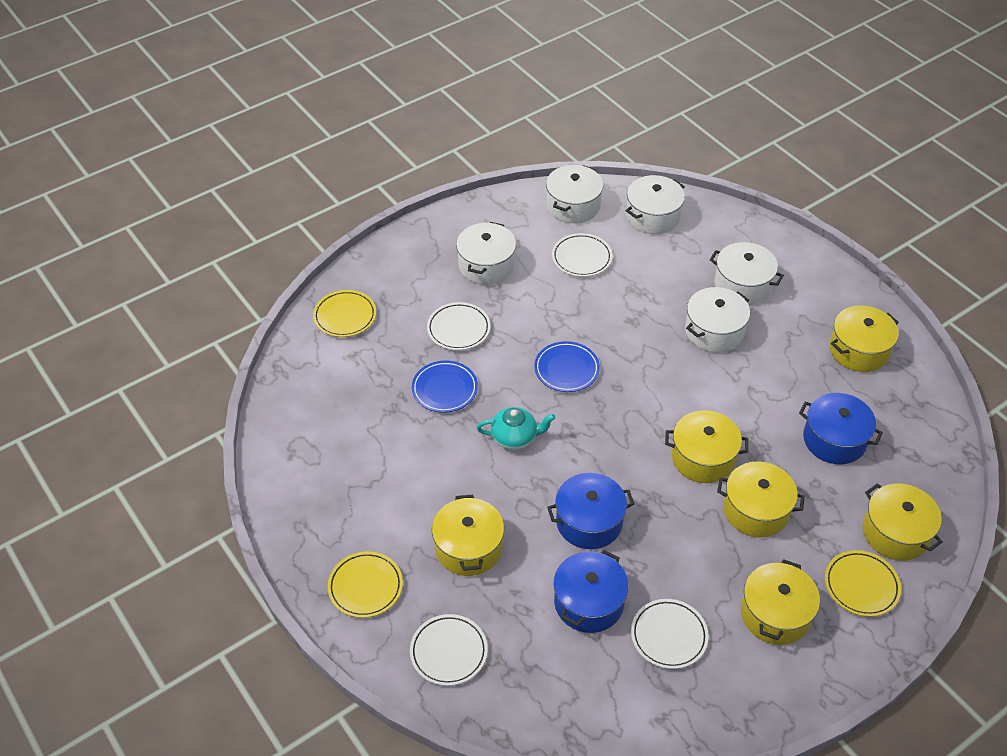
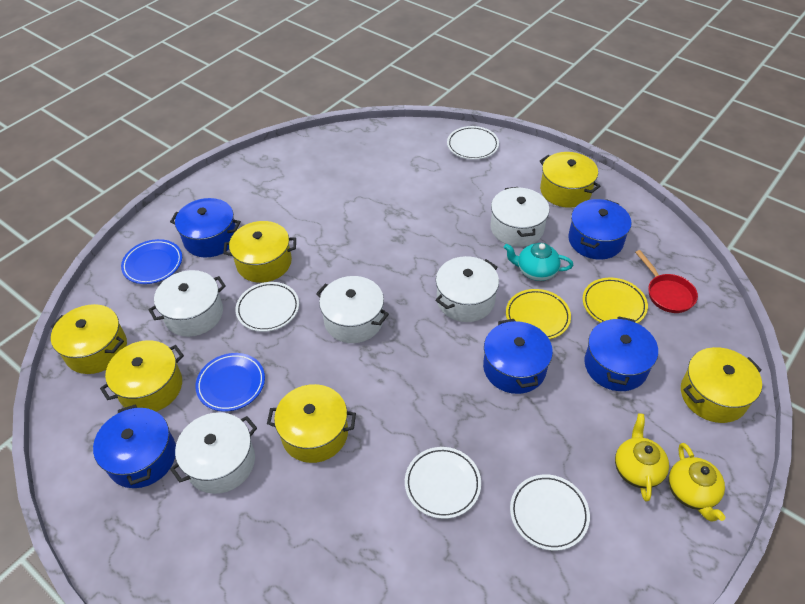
blue pot: 3 -> 5
red pan: 0 -> 1
yellow plate: 3 -> 2
yellow teapot: 0 -> 2

